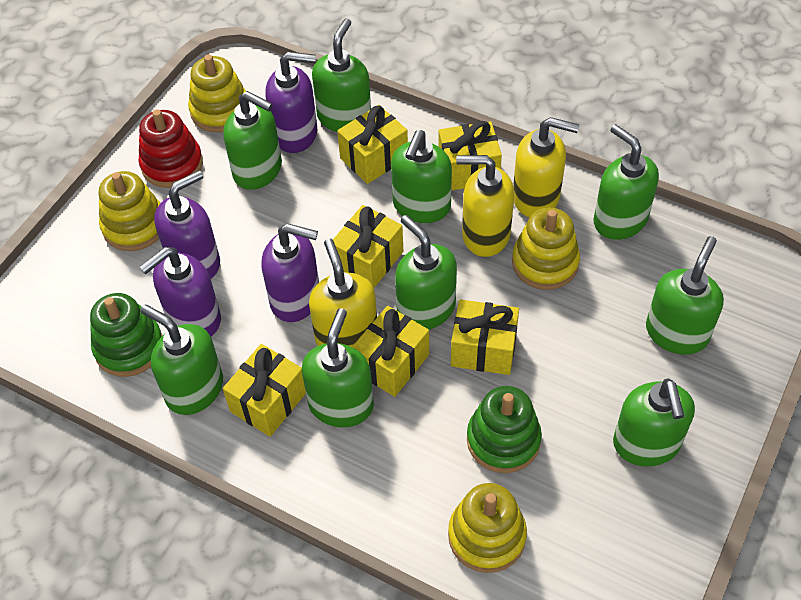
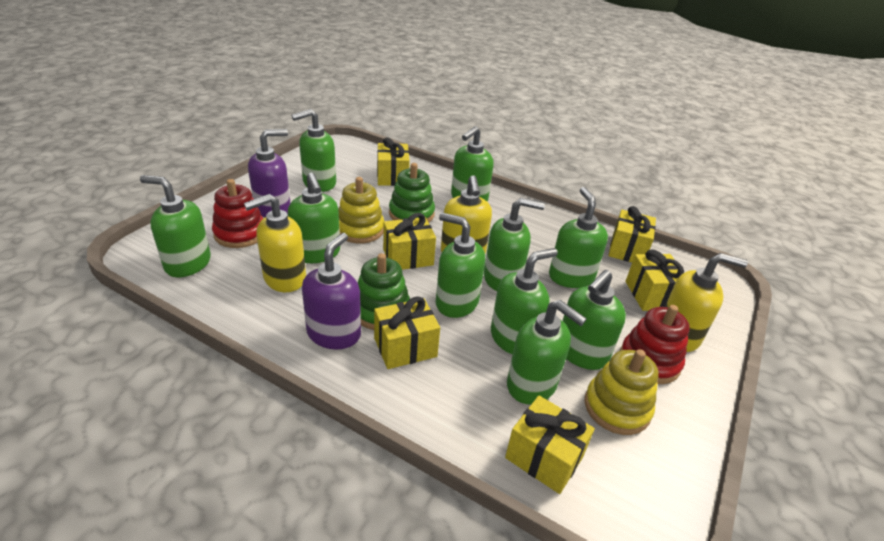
green soap dispenser: 9 -> 10
purple soap dispenser: 4 -> 2
red stacking toy: 1 -> 2
yellow stacking toy: 4 -> 2

